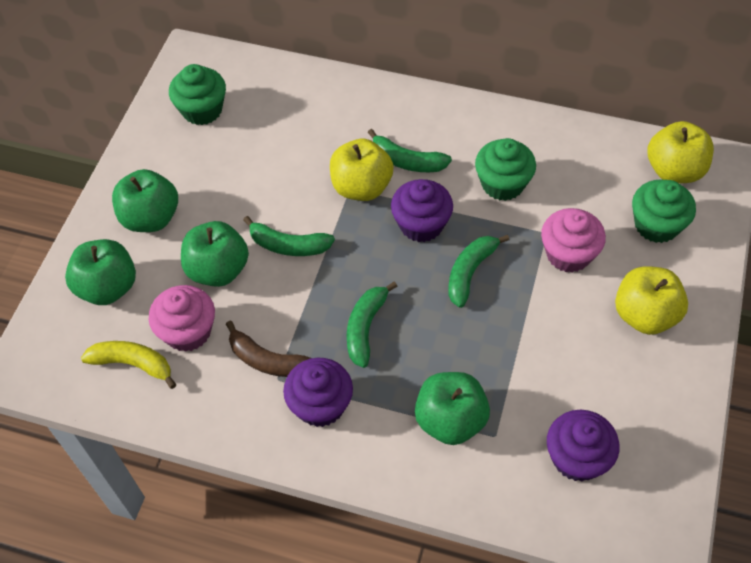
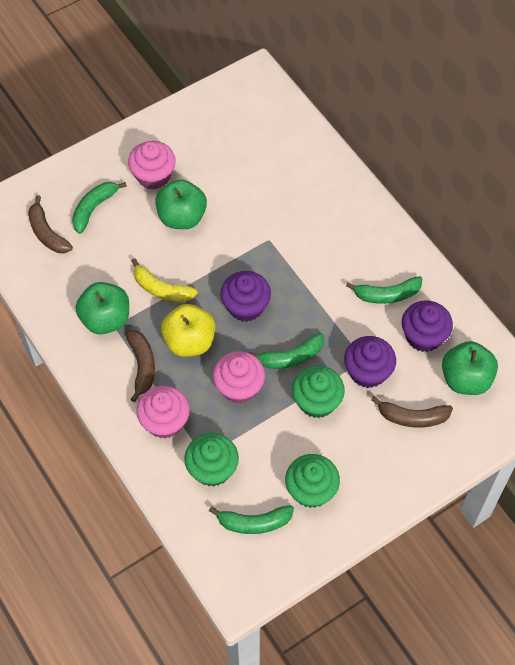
brown banana: 1 -> 3
green apple: 4 -> 3
pink cupcake: 2 -> 3
yellow apple: 3 -> 1

